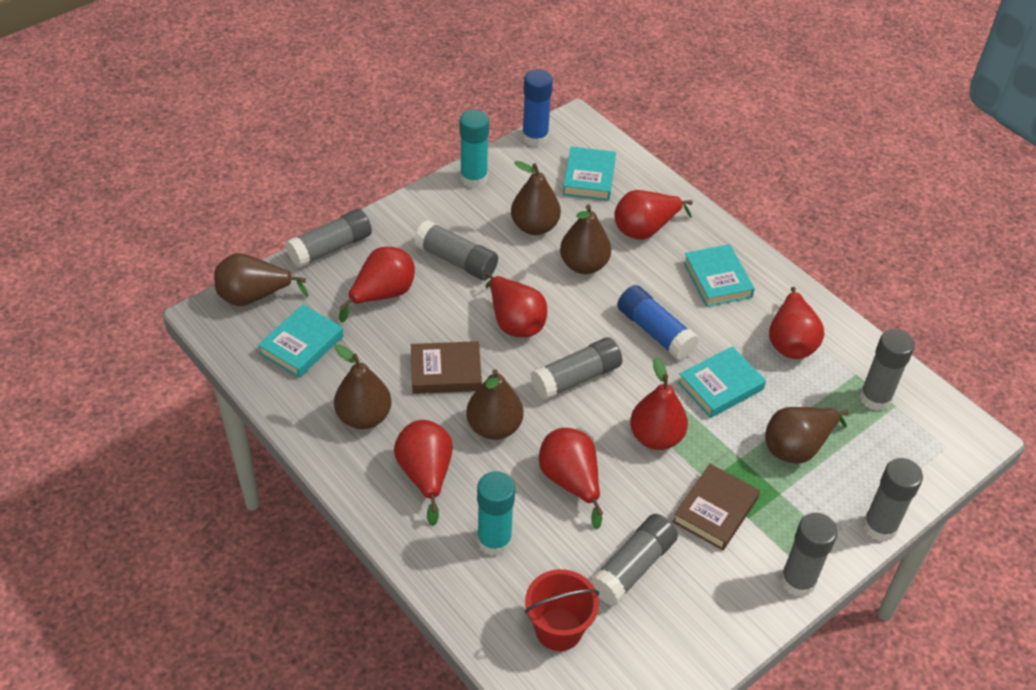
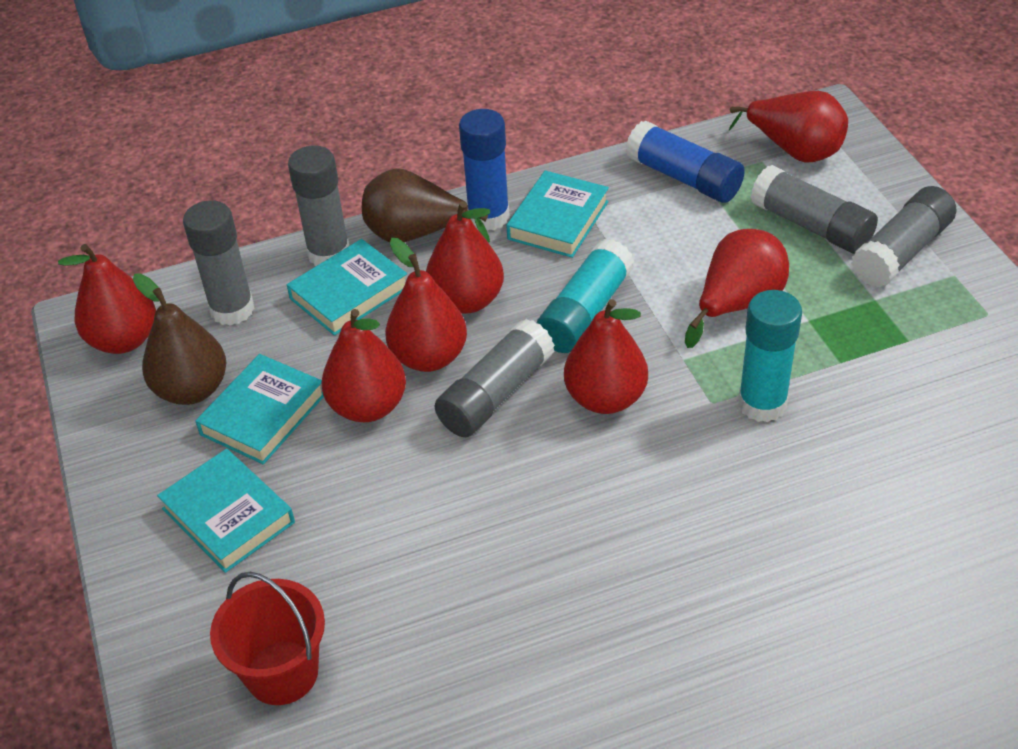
brown book: 2 -> 0
brown pear: 6 -> 2
grey glue stick: 7 -> 5

